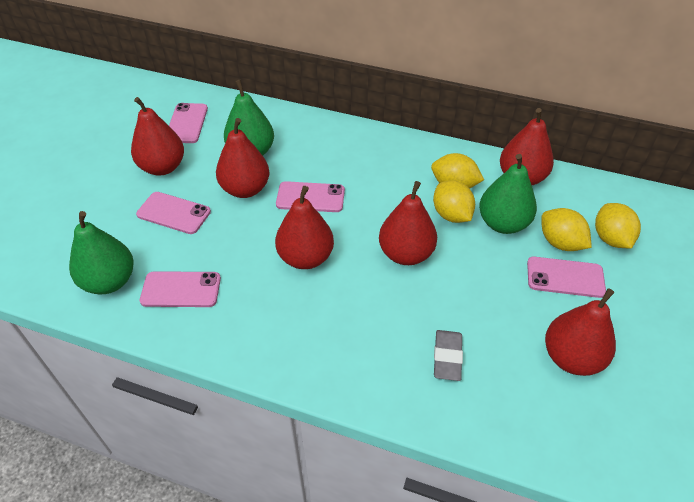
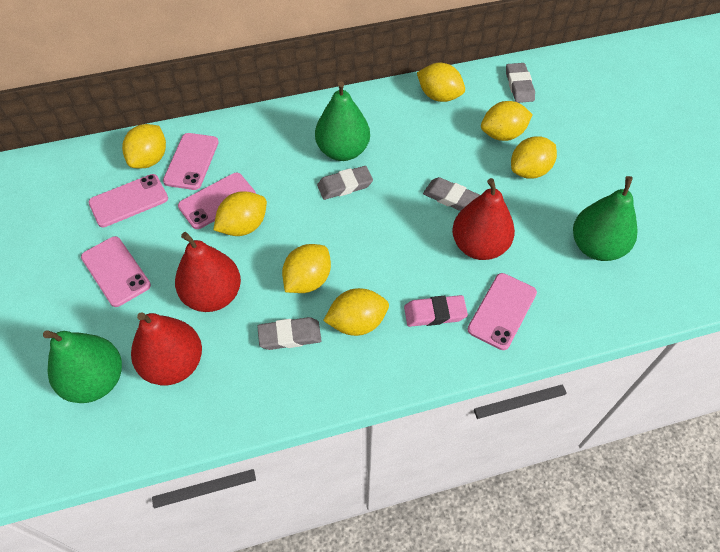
grey eraser: 1 -> 4
pink eraser: 0 -> 1
red pear: 6 -> 3
yellow lemon: 4 -> 7

